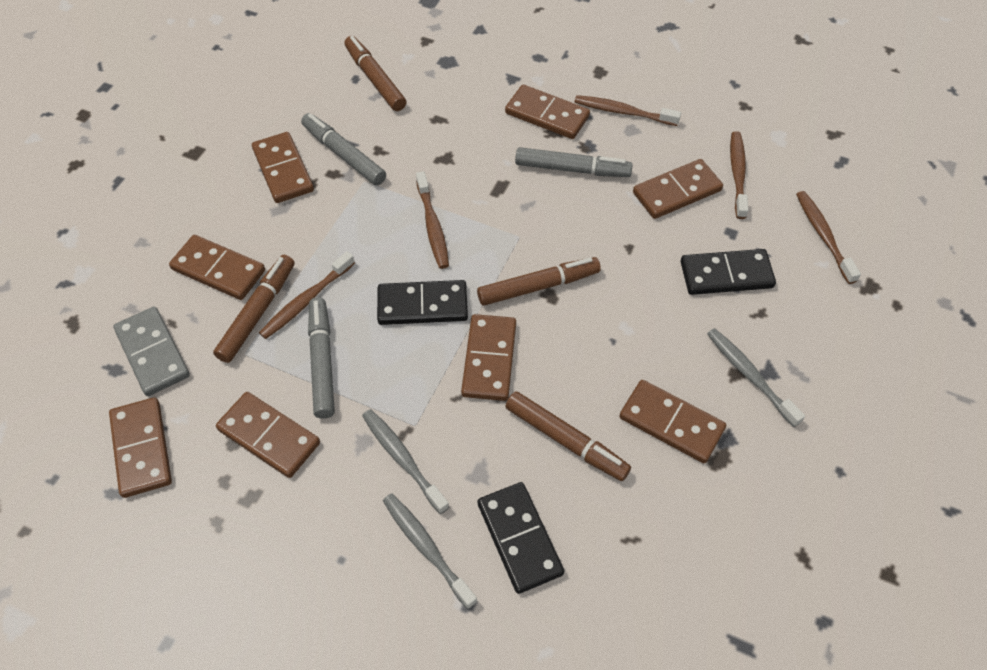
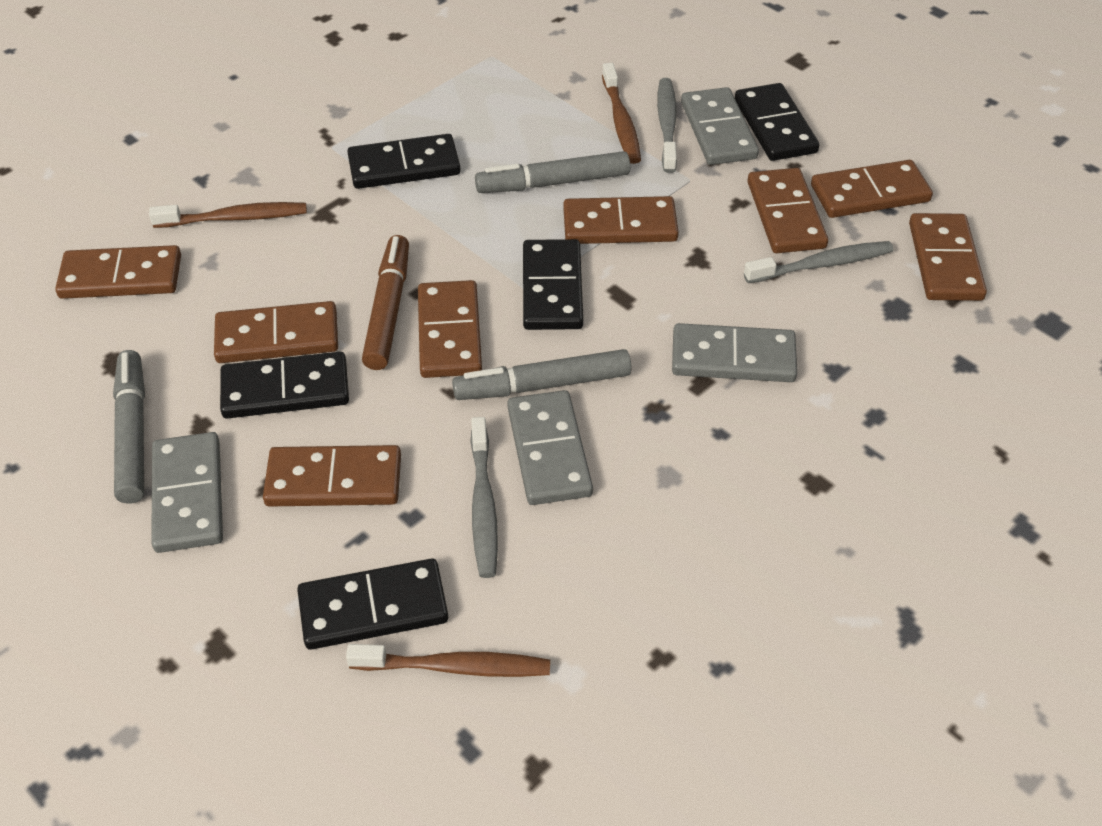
black domino: 3 -> 5
brown marker: 4 -> 1
brown toothbrush: 5 -> 3
grey domino: 1 -> 4

